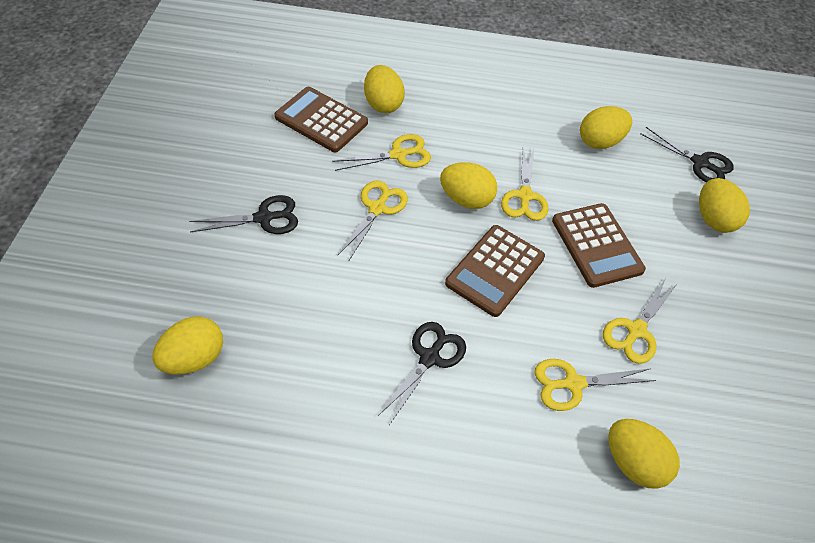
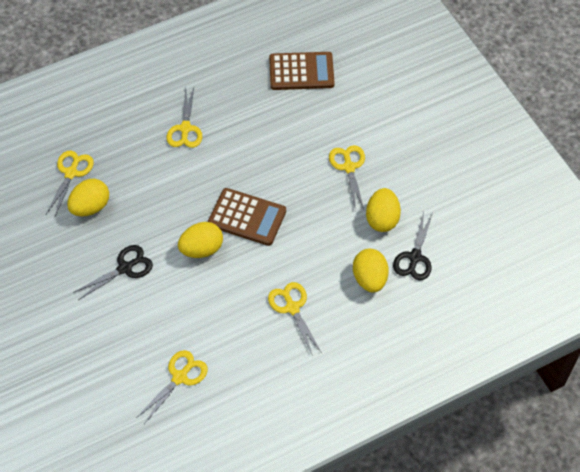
black scissors: 3 -> 2
brown calculator: 3 -> 2
yellow egg: 6 -> 4

